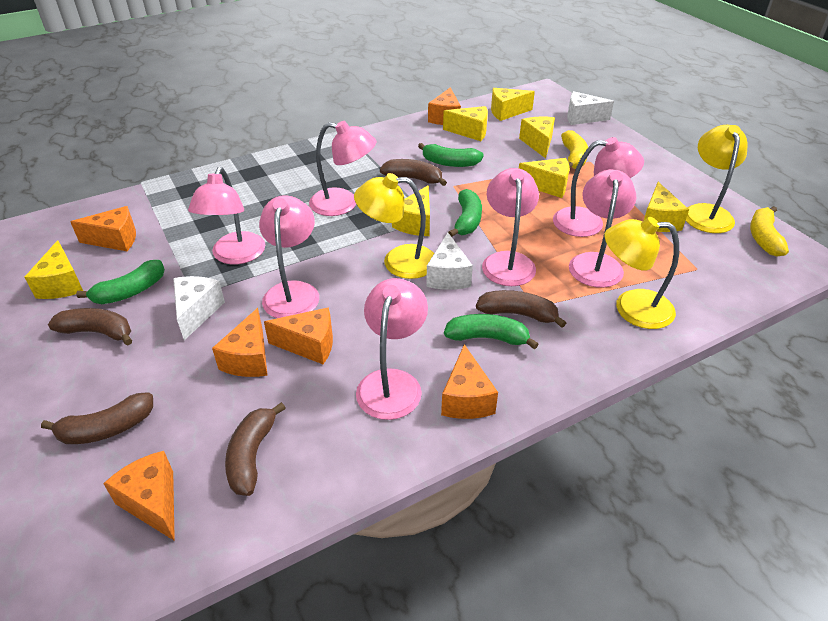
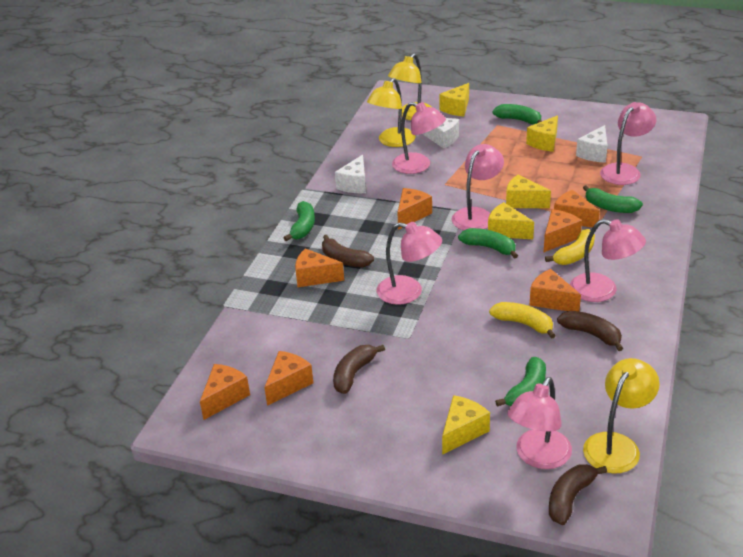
brown banana: 5 -> 4
green banana: 4 -> 5
orange cheese: 6 -> 7
pink lamp: 7 -> 6
yellow cheese: 7 -> 5

